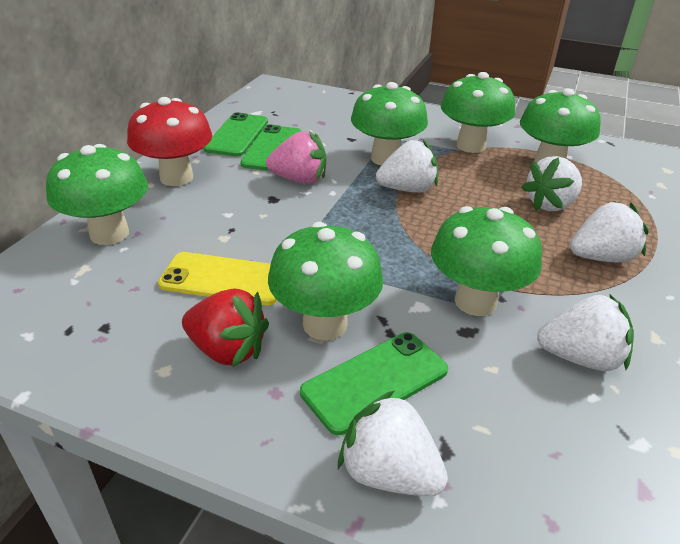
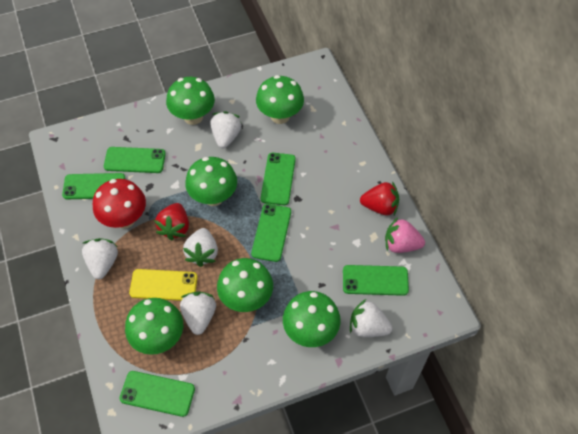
green phone: 3 -> 6
red strawberry: 1 -> 2

